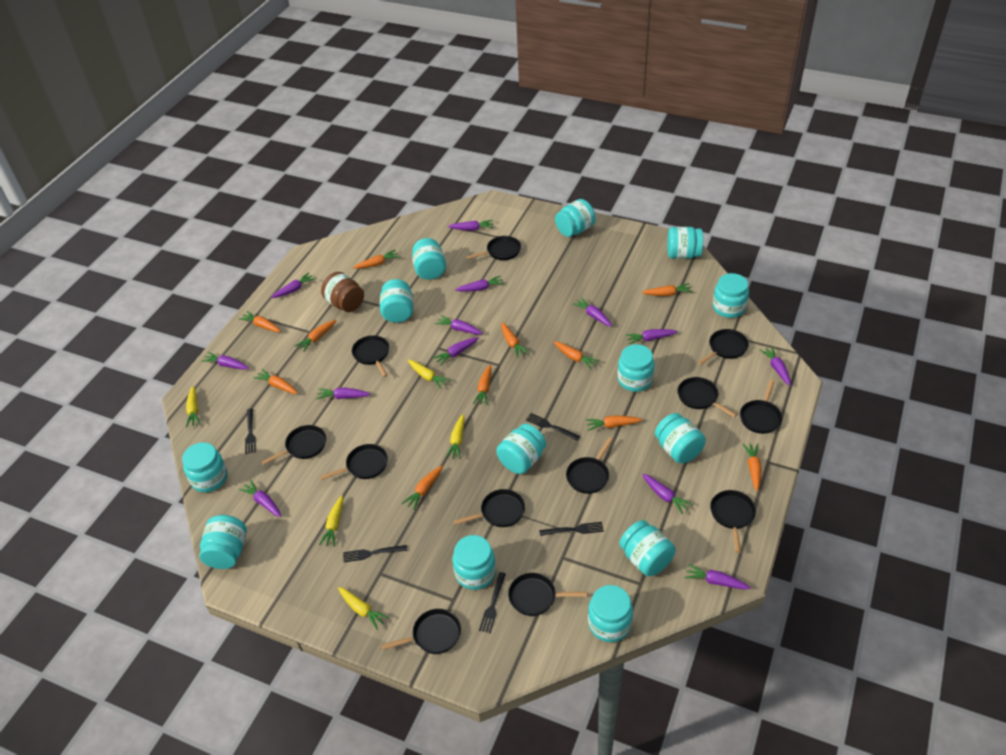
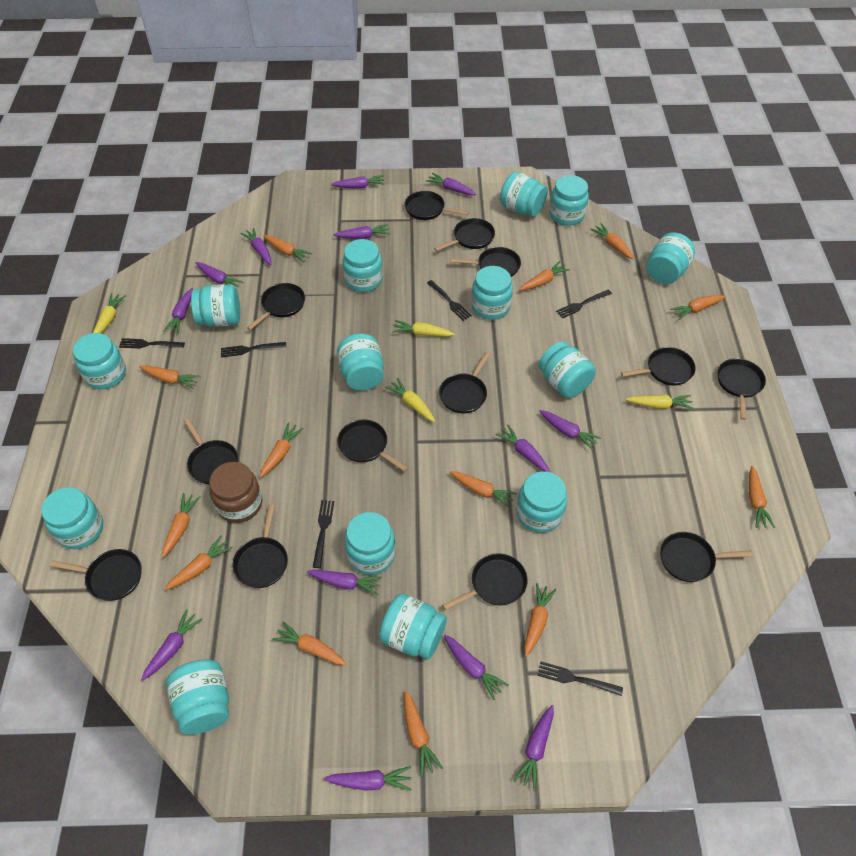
black fork: 5 -> 6
black pan: 12 -> 13
orange carrot: 11 -> 13
turquoise jar: 13 -> 14
yellow carrot: 5 -> 4

